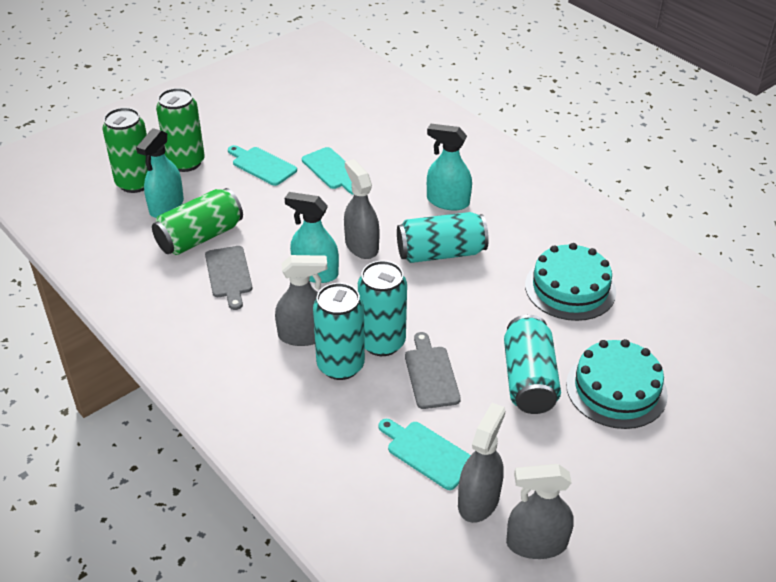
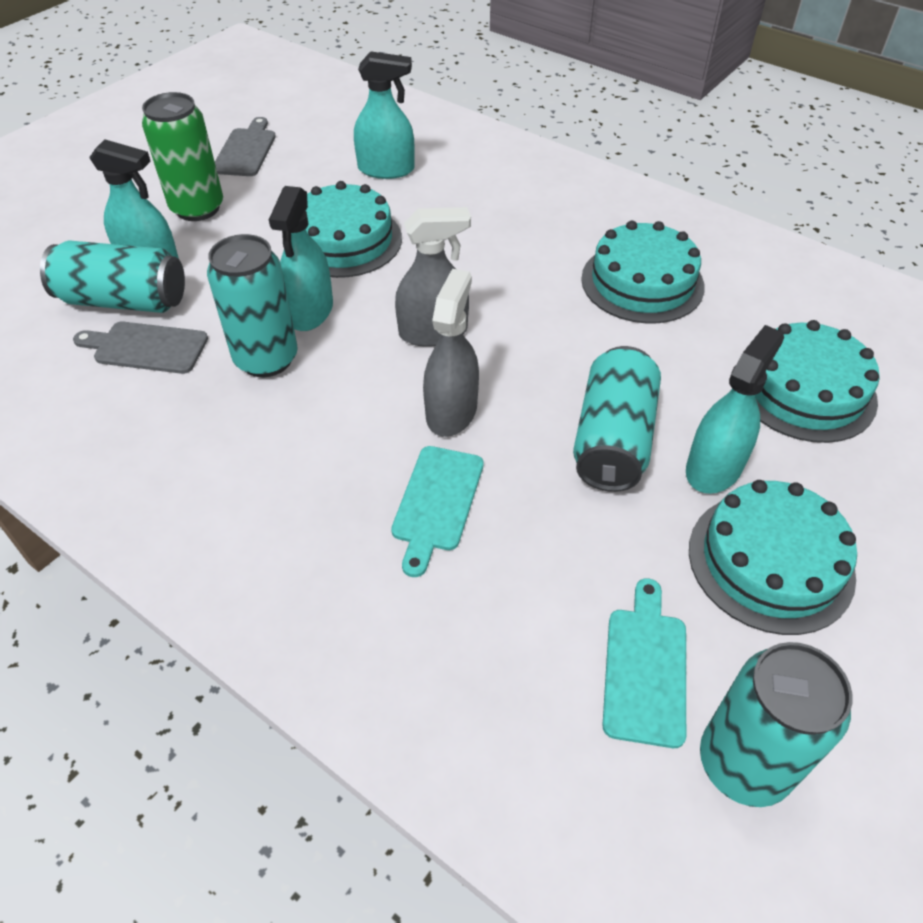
green can: 3 -> 1
grey spray bottle: 4 -> 2
turquoise cake: 2 -> 4
turquoise cutting board: 3 -> 2
turquoise spray bottle: 3 -> 4

